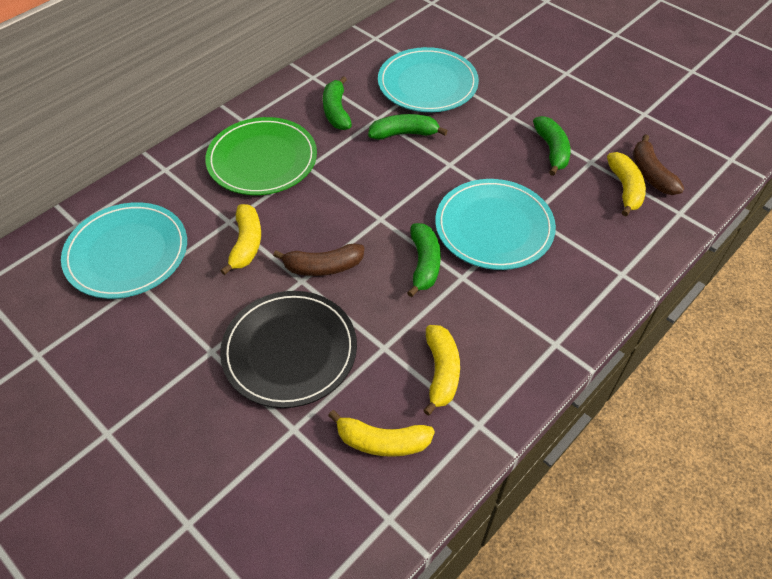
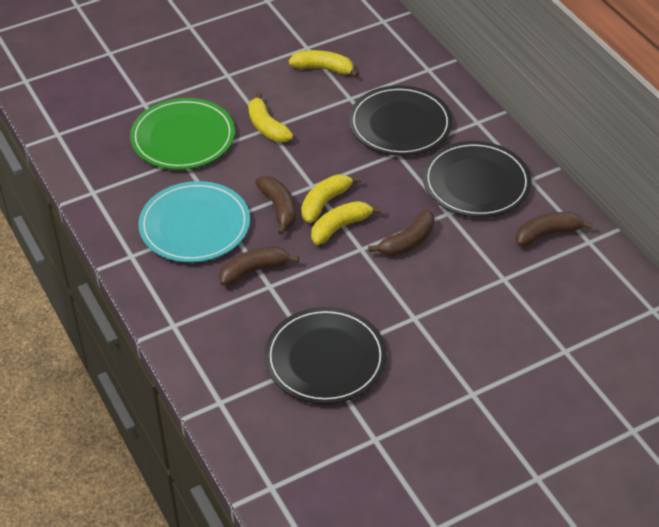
black plate: 1 -> 3
brown banana: 2 -> 4
green banana: 4 -> 0
turquoise plate: 3 -> 1

